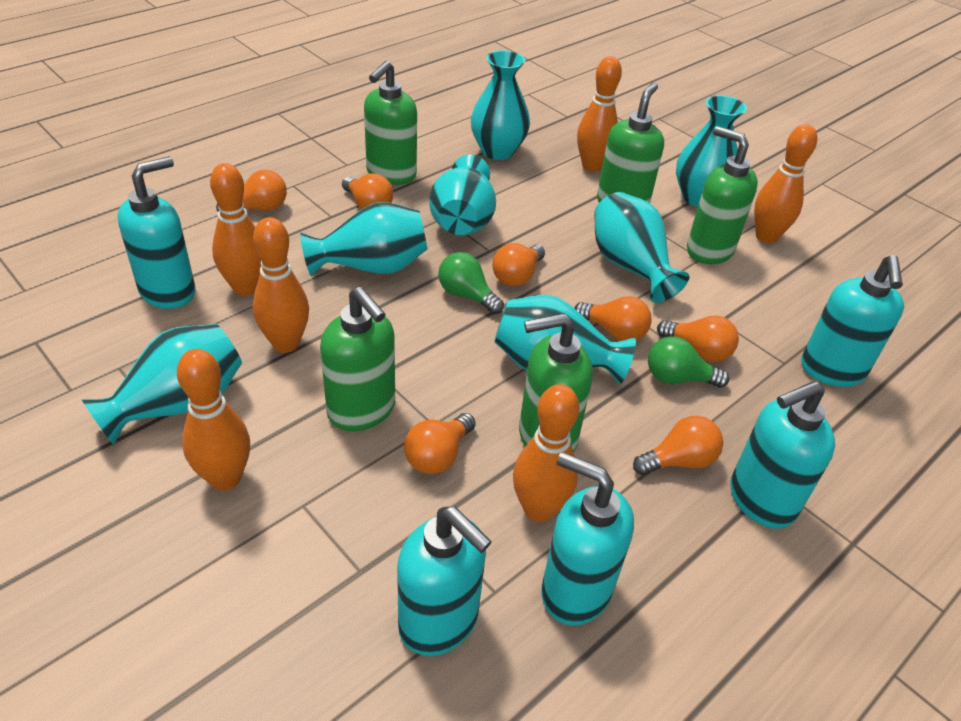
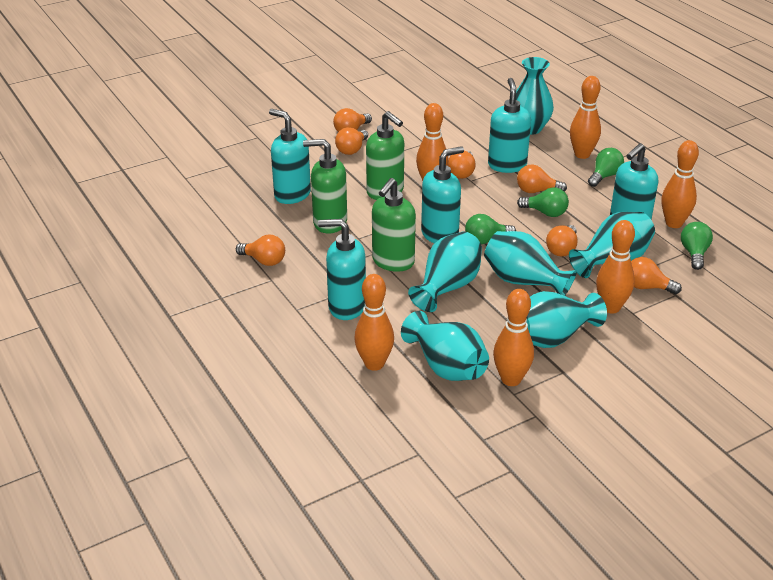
green light bulb: 2 -> 4
green soap dispenser: 5 -> 3
turquoise vase: 7 -> 6

